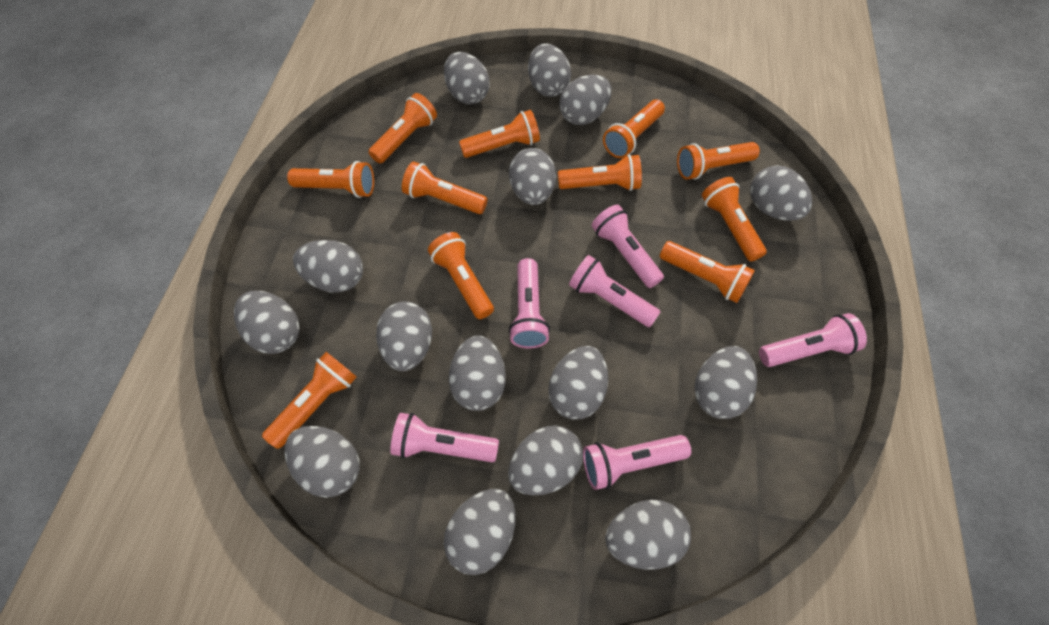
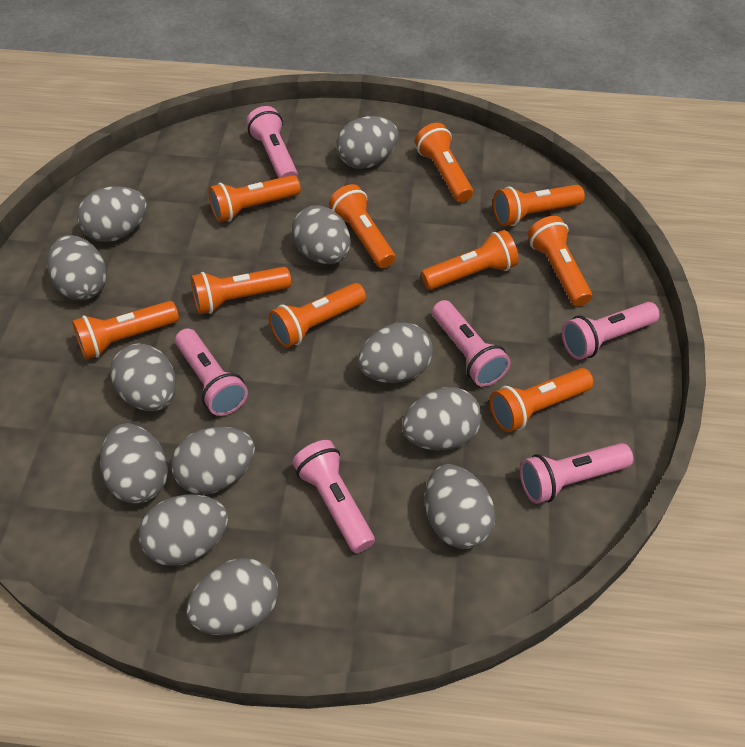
grey egg: 15 -> 12
orange flashlight: 11 -> 10

